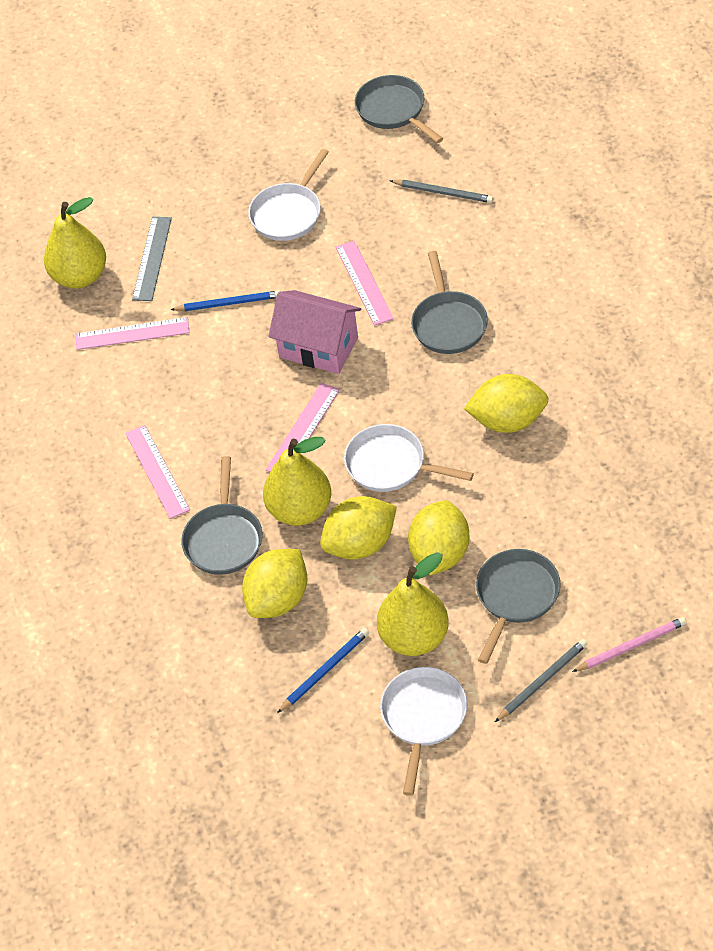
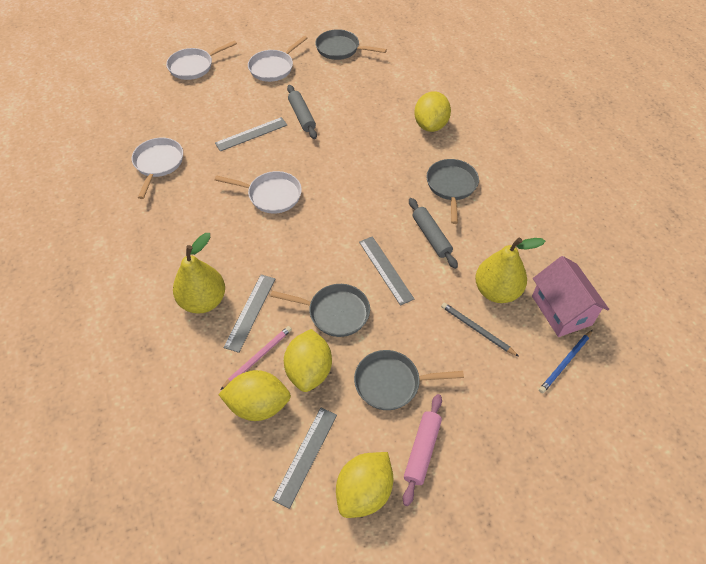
blue pencil: 2 -> 1
grey pencil: 2 -> 1
grey rolling pin: 0 -> 2
grey ruler: 1 -> 4
pink rolling pin: 0 -> 1
pink ruler: 4 -> 0
white pan: 3 -> 4
yellow pear: 3 -> 2

